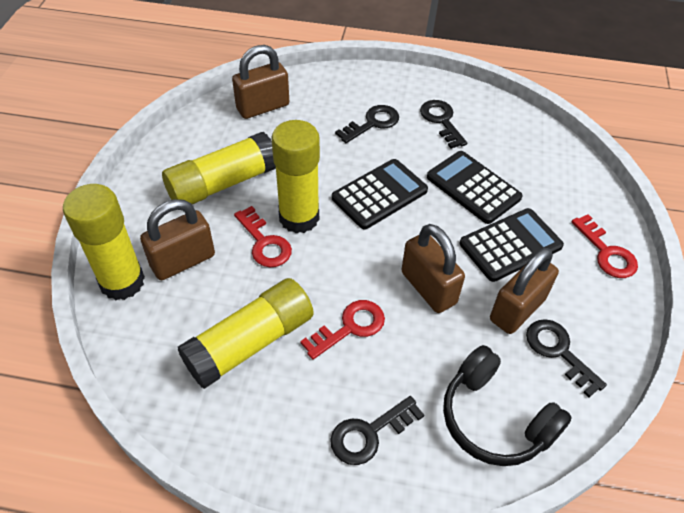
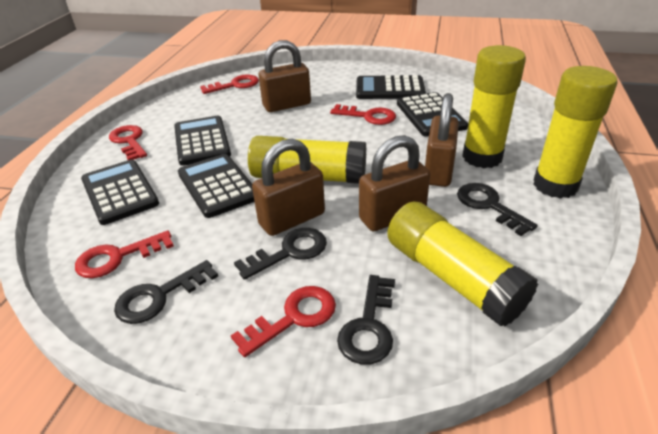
black calculator: 3 -> 5
black headphones: 1 -> 0
red key: 3 -> 5

